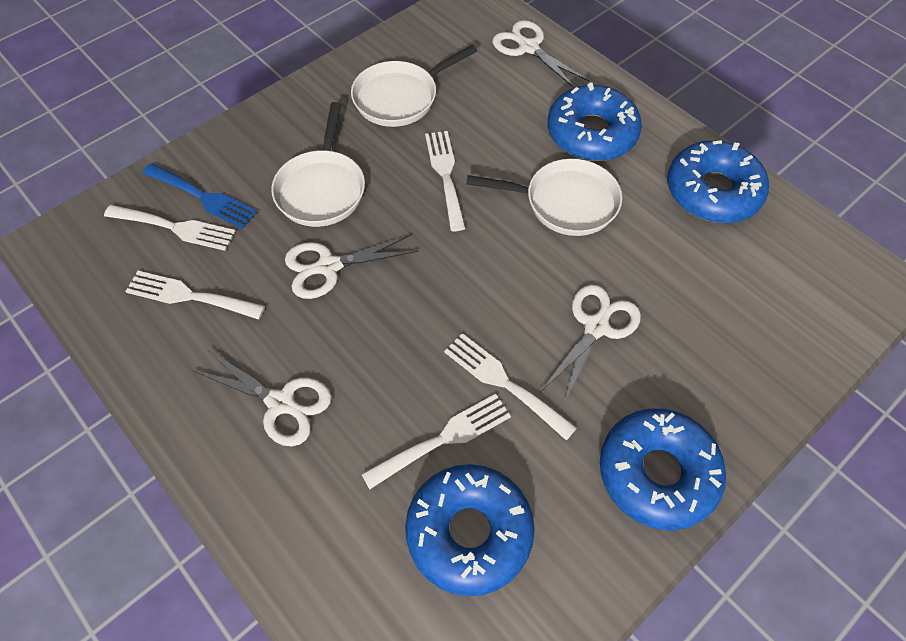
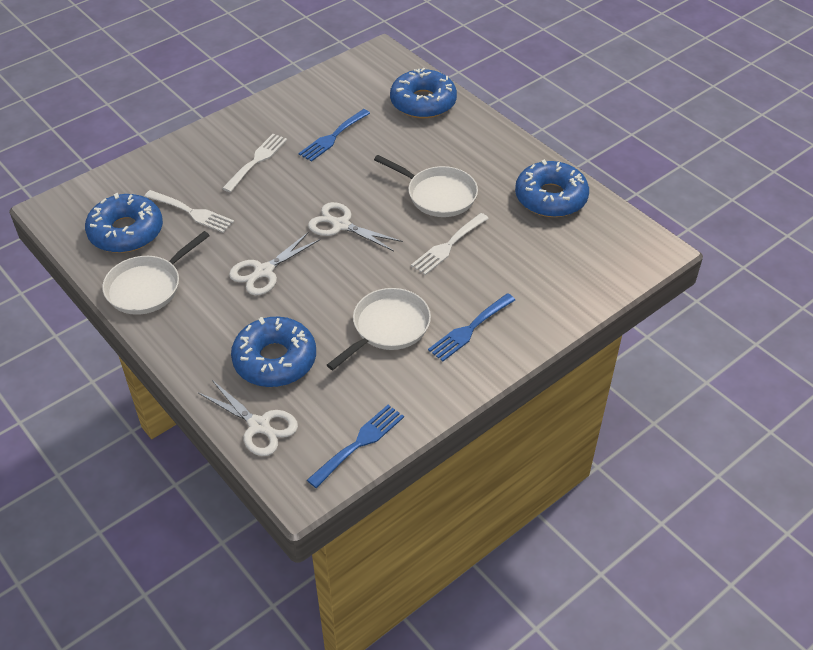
blue fork: 1 -> 3
white fork: 5 -> 3
white scissors: 4 -> 3

